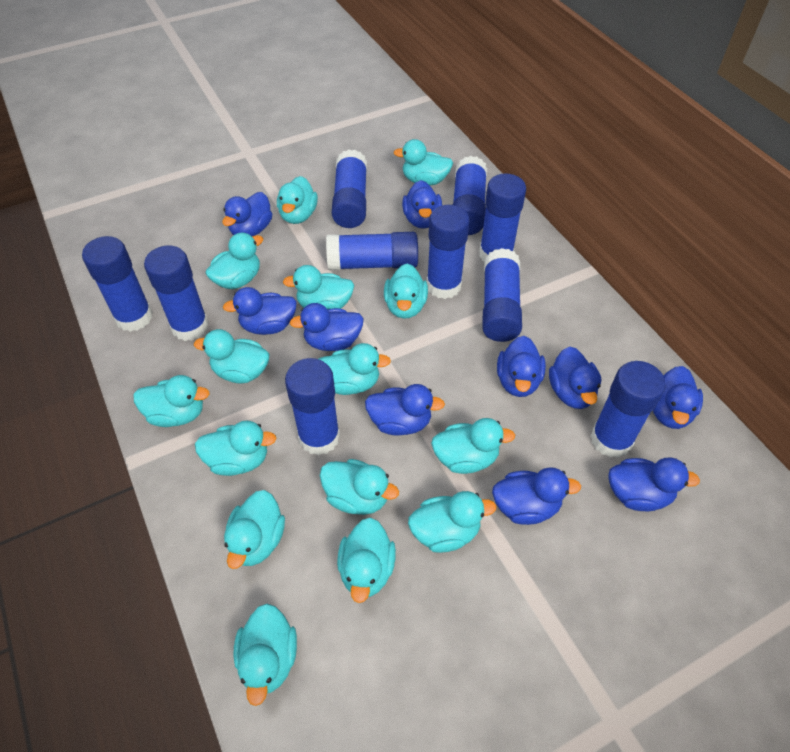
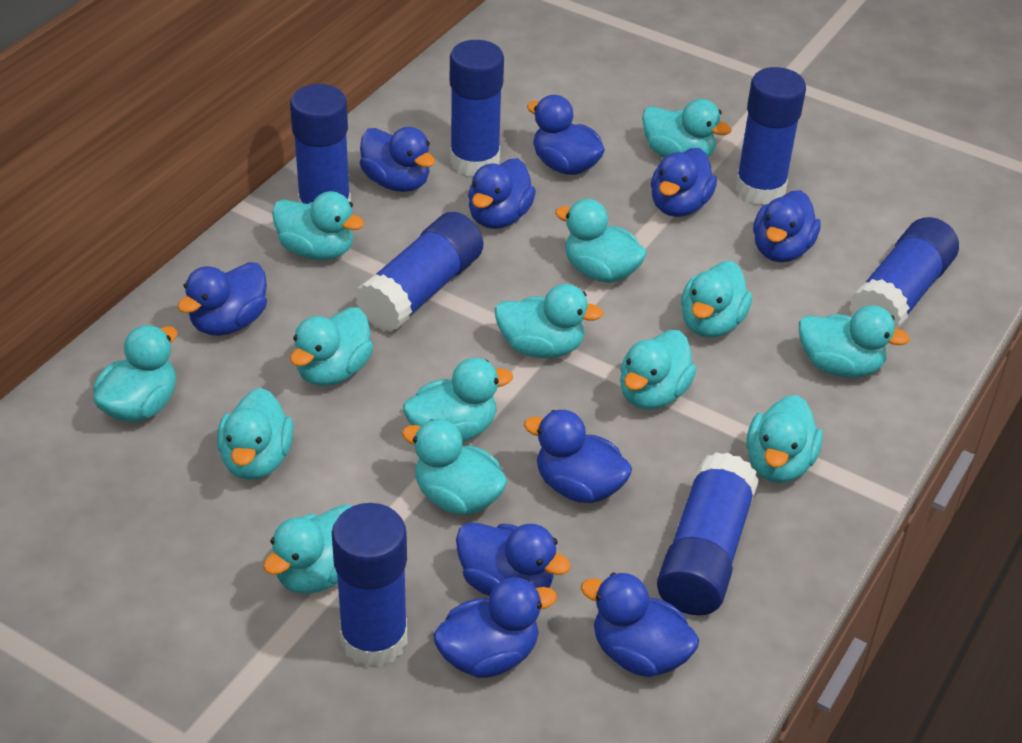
blue glue stick: 10 -> 7
turquoise duck: 15 -> 14

